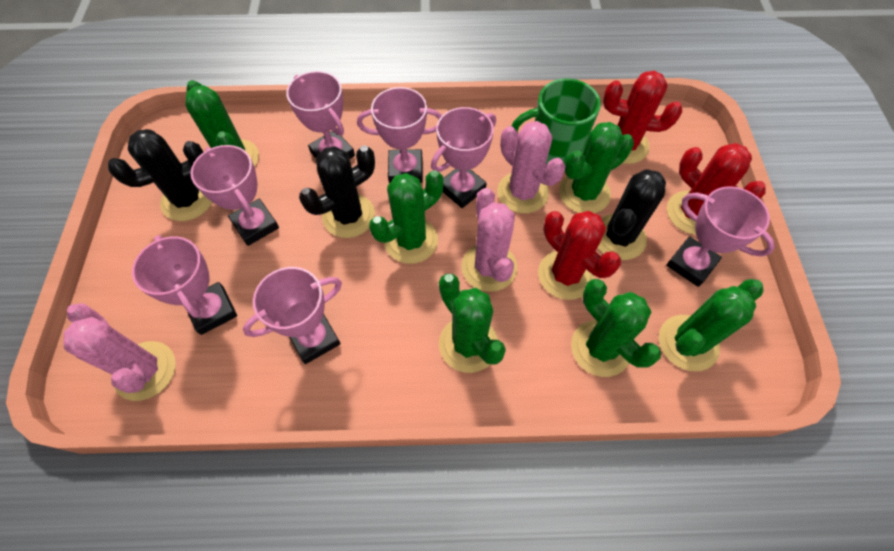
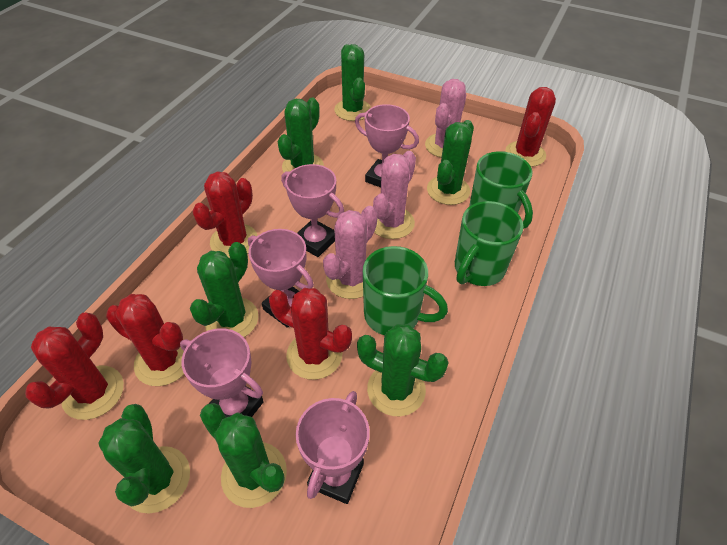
black cactus: 3 -> 0
green cactus: 6 -> 7
green mug: 1 -> 3
pink trophy: 7 -> 5
red cactus: 3 -> 5

